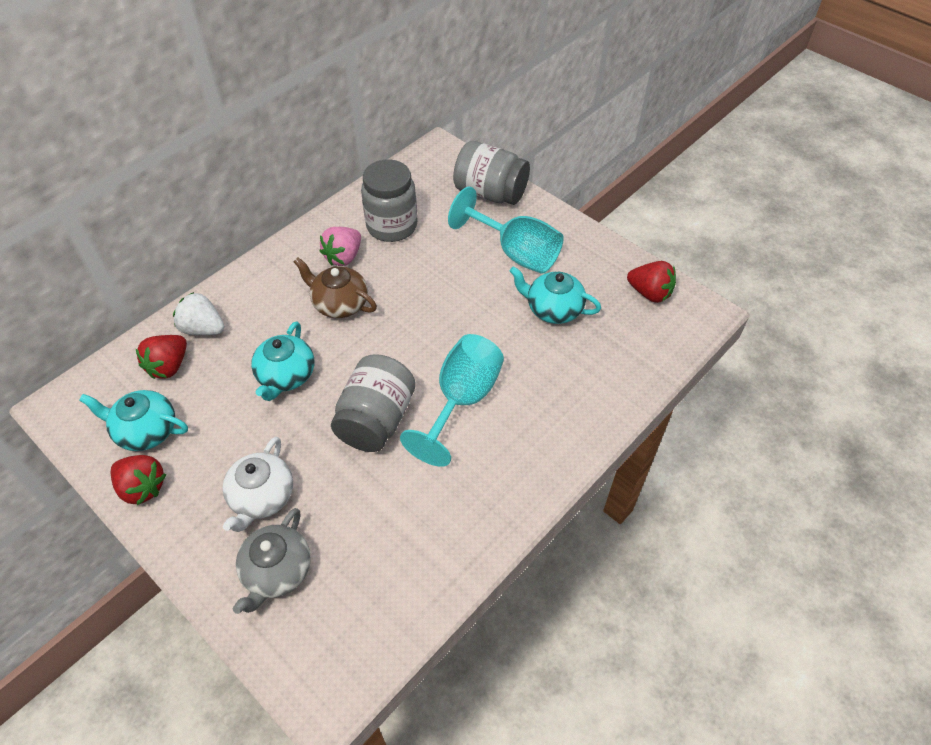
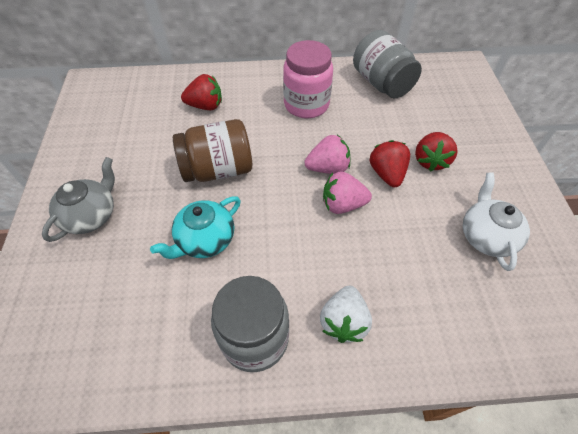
brown jar: 0 -> 1
brown teapot: 1 -> 0
grey jar: 3 -> 2
pink jar: 0 -> 1
pink strawberry: 1 -> 2
turquoise goblet: 2 -> 0
turquoise teapot: 3 -> 1

